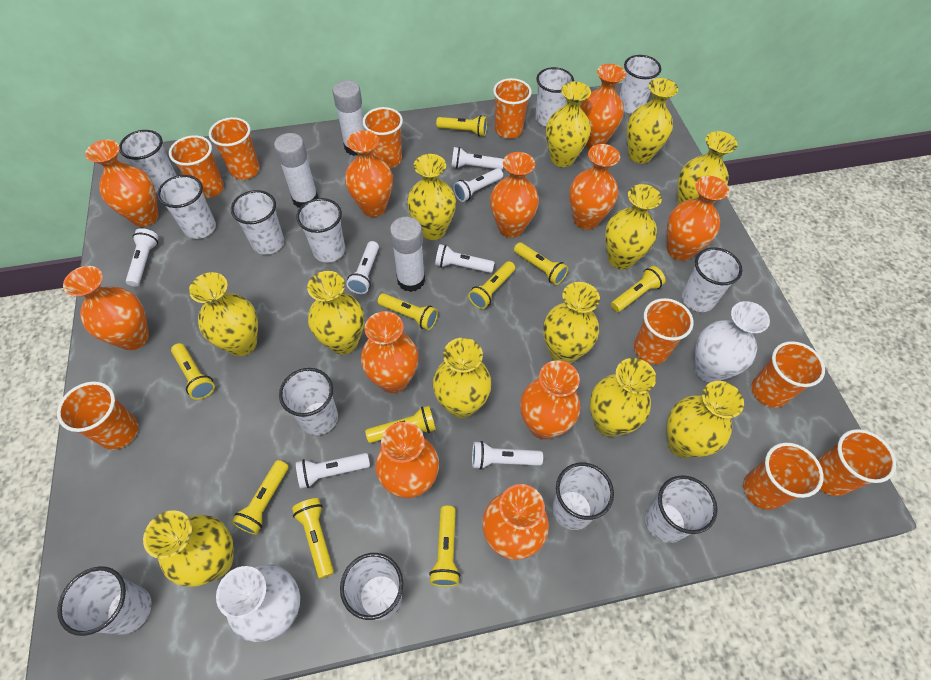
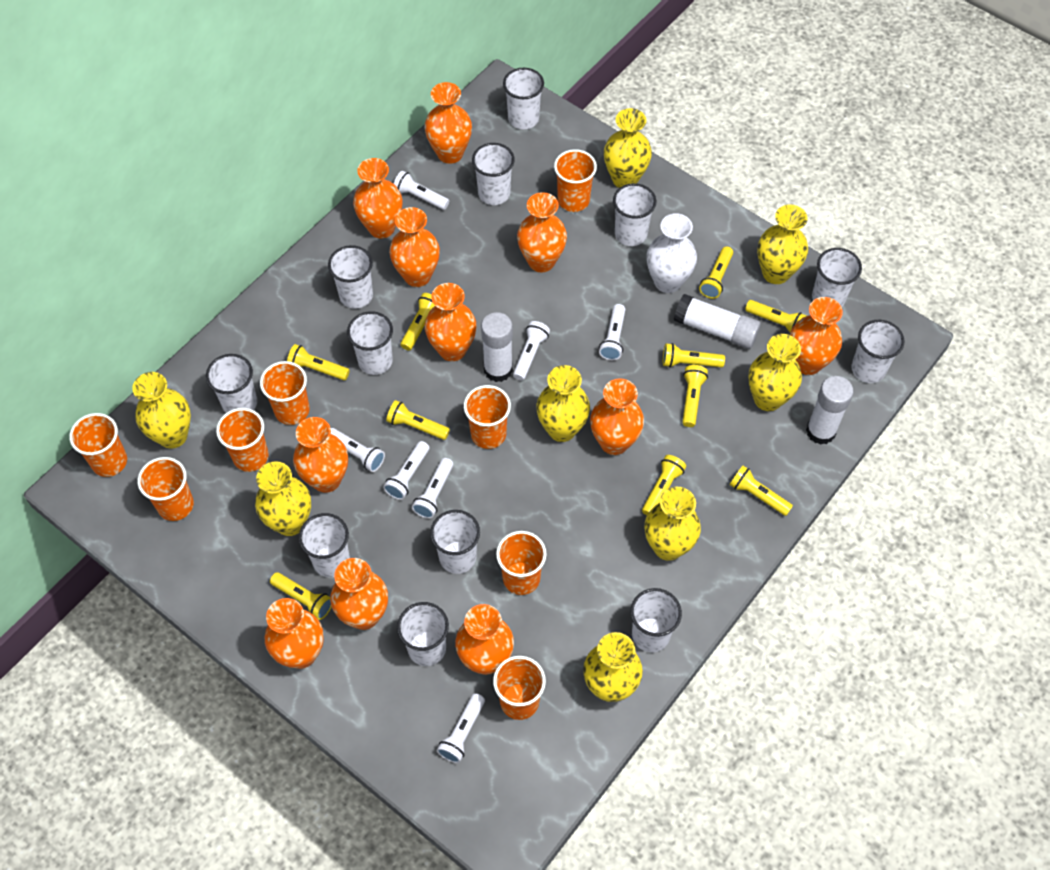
orange cup: 9 -> 8
white vase: 2 -> 1
yellow vase: 12 -> 8

